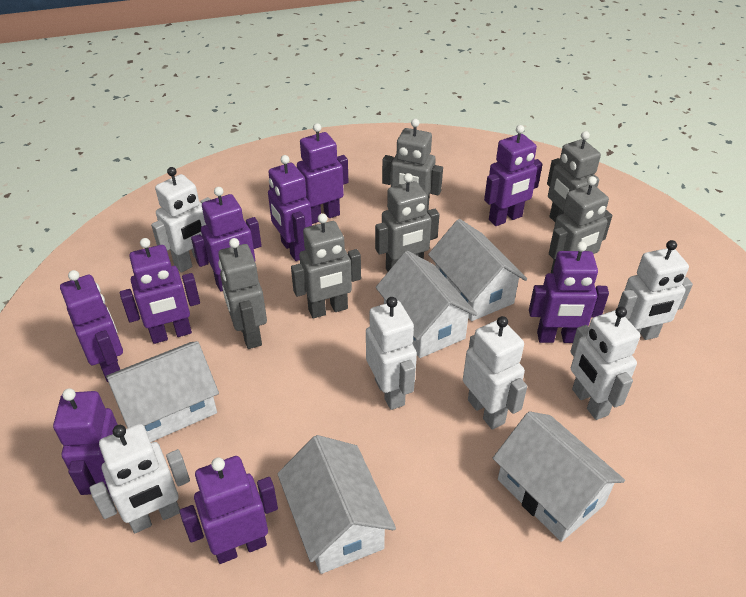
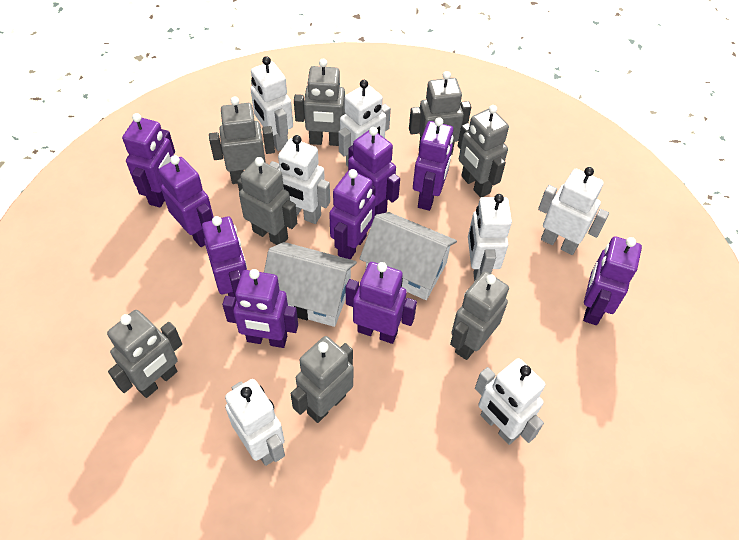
grey robot: 6 -> 8
white house: 5 -> 2
white robot: 6 -> 7

